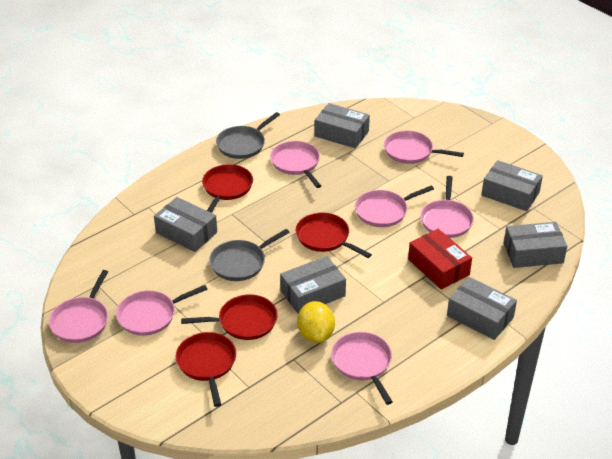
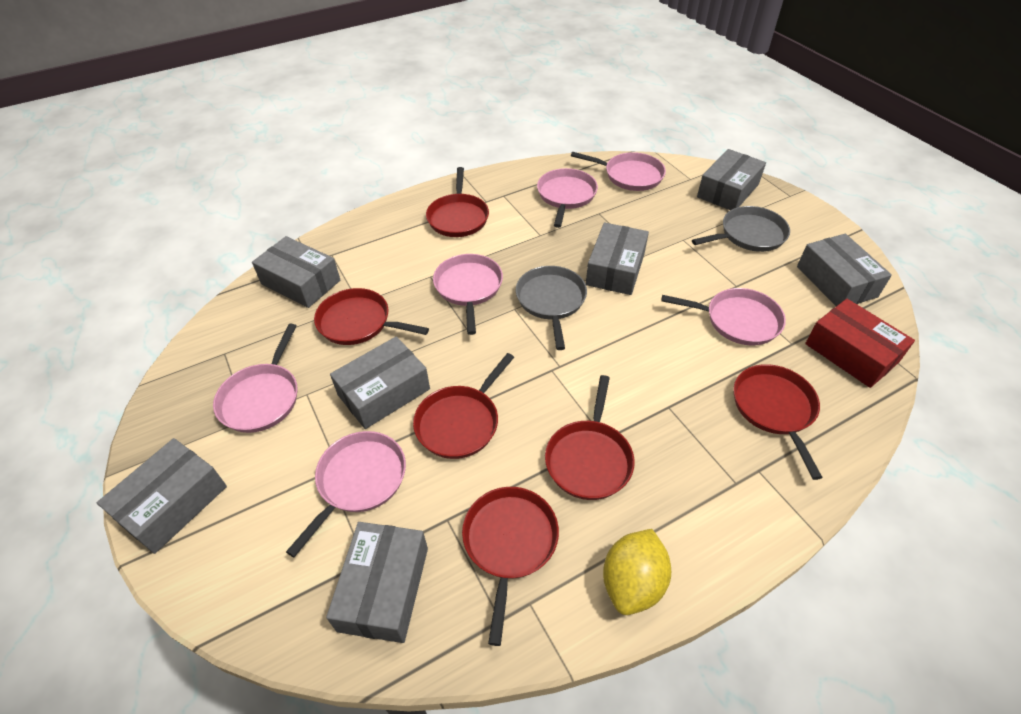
grey box: 6 -> 7
pink pan: 7 -> 6
red pan: 4 -> 6

